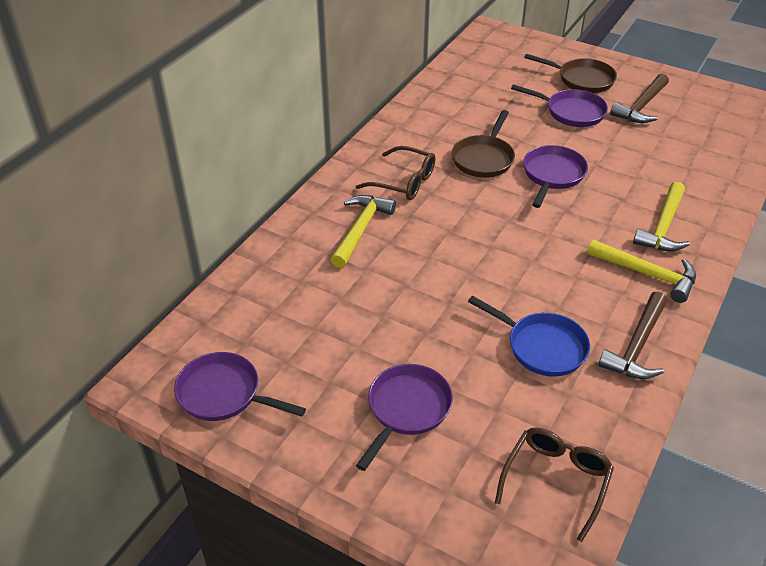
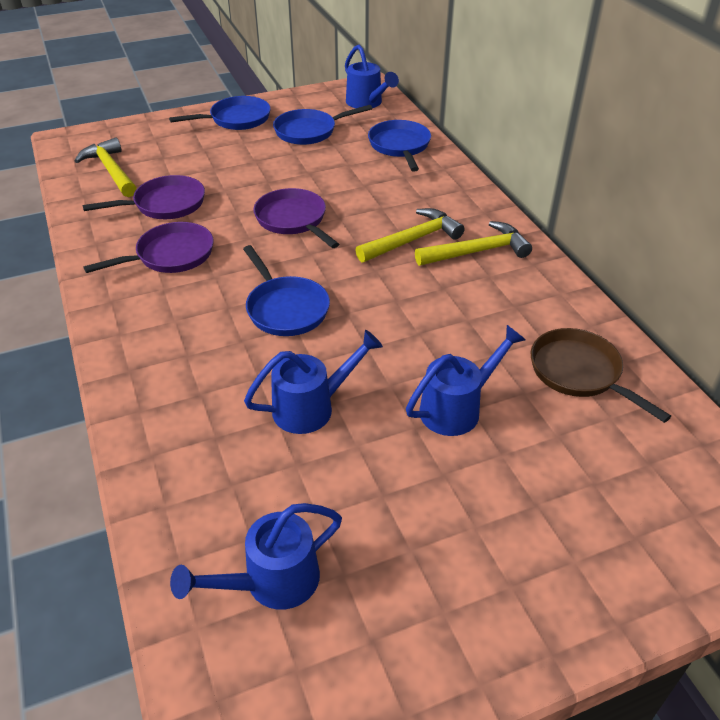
blue pan: 1 -> 4
blue watering can: 0 -> 4
brown glasses: 2 -> 0
brown hammer: 2 -> 0
brown pan: 2 -> 1
purple pan: 4 -> 3

